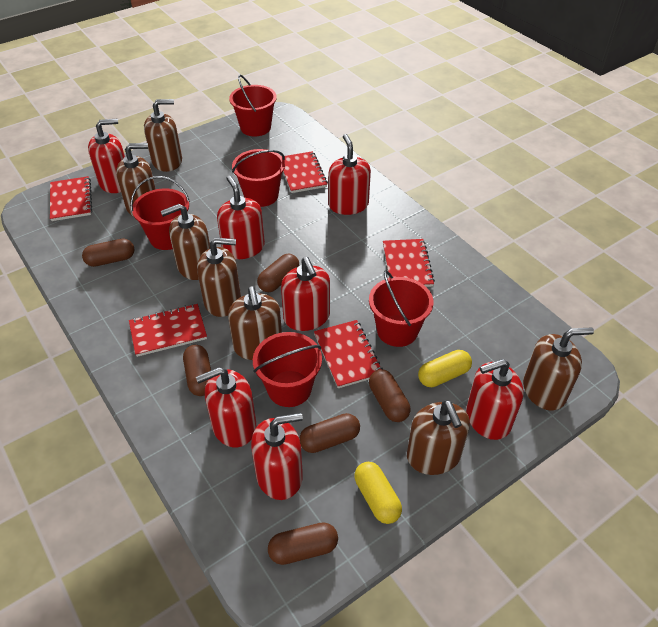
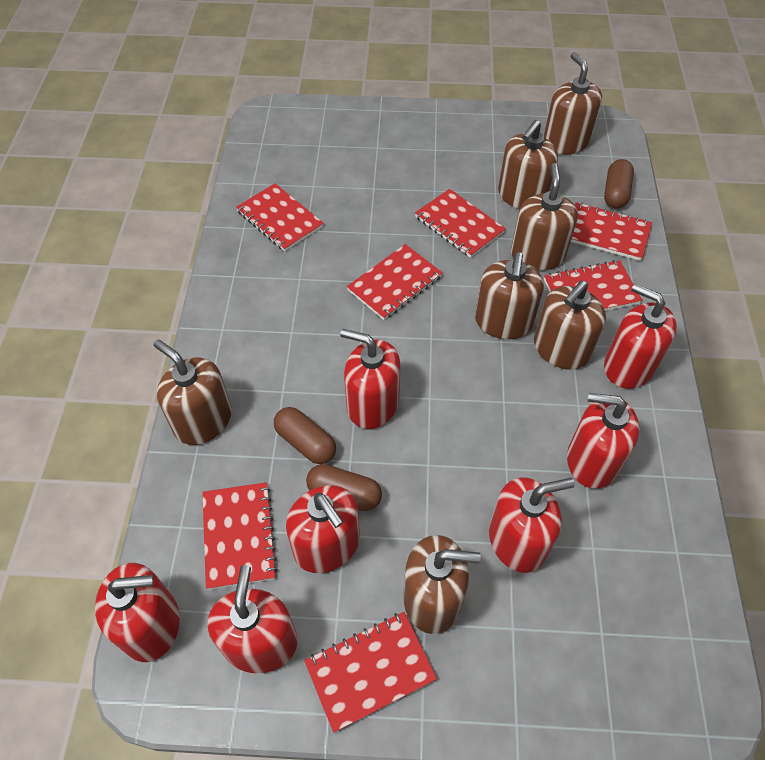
brown capsule: 6 -> 3
red bucket: 5 -> 0
red notebook: 5 -> 7
yellow capsule: 2 -> 0

